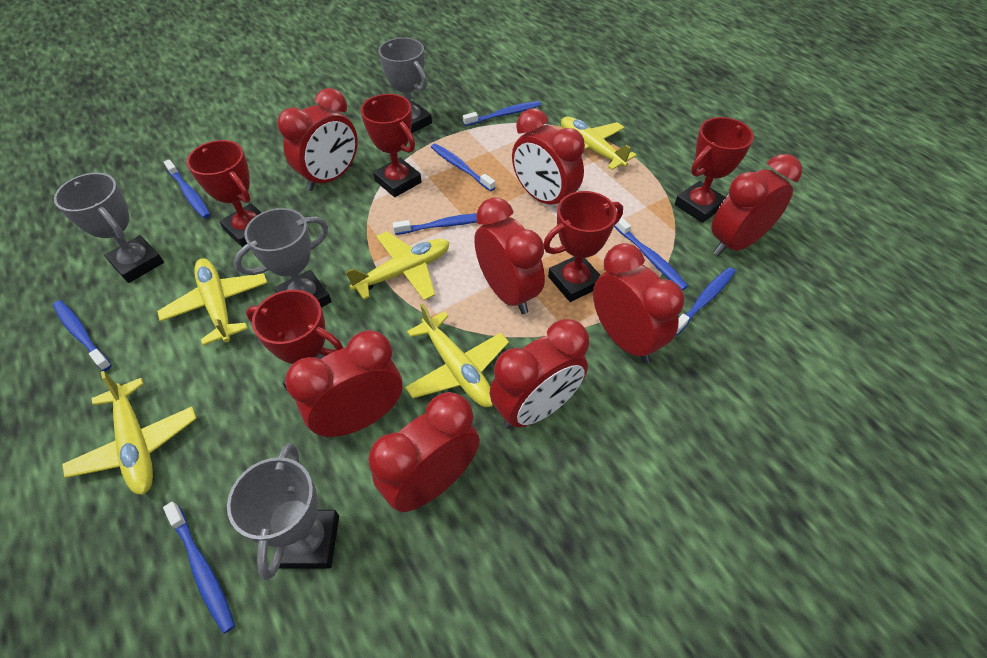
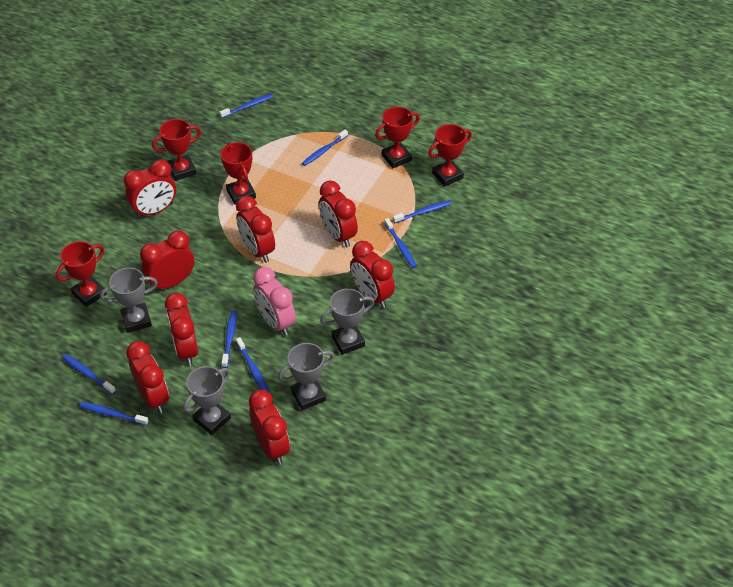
pink clock: 0 -> 1
yellow plane: 5 -> 0

